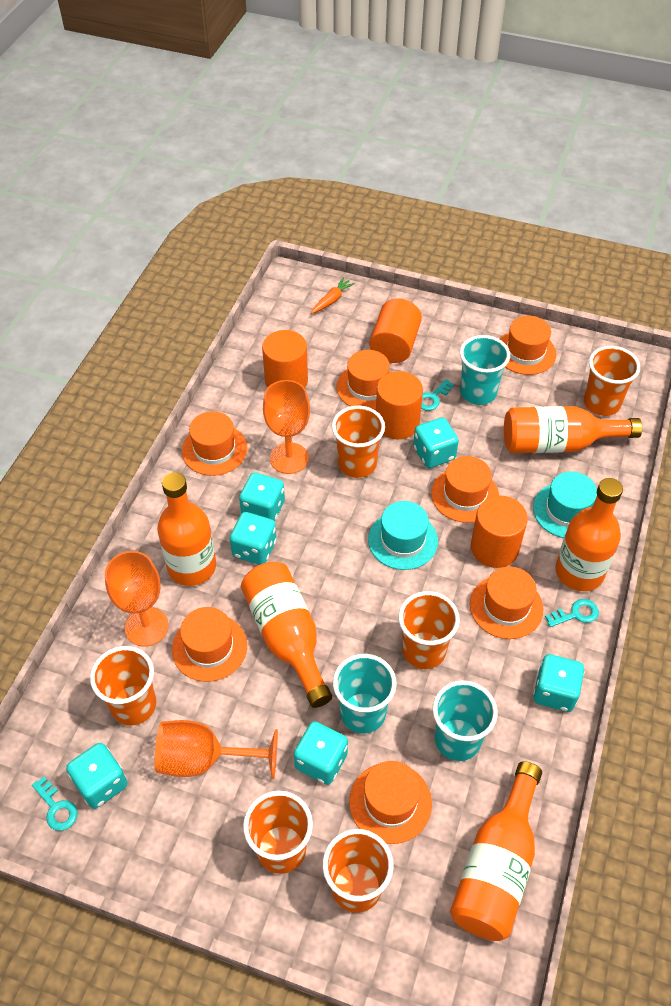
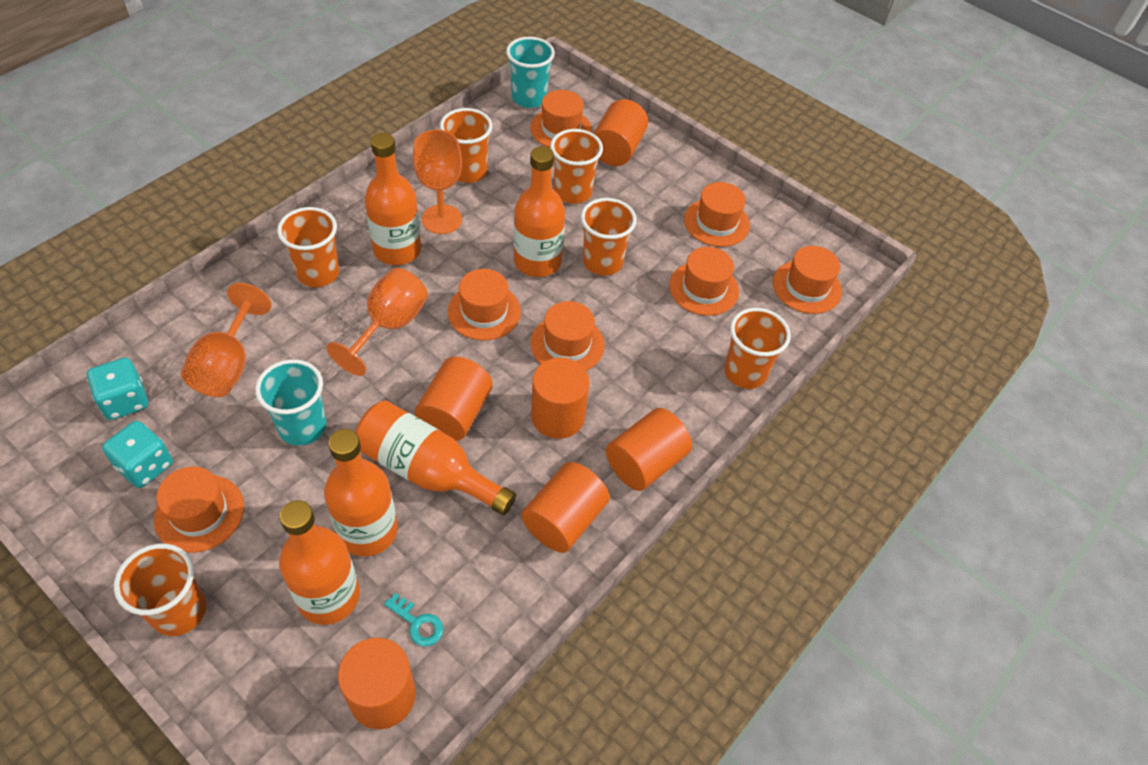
orange carrot: 1 -> 0
orange cylinder: 4 -> 6
turquoise cup: 3 -> 2
turquoise dice: 6 -> 2
turquoise hat: 2 -> 0
turquoise key: 3 -> 1

